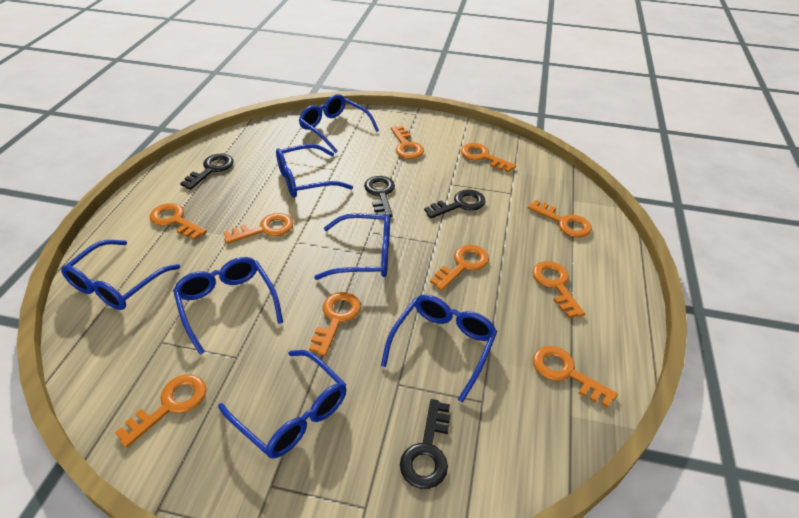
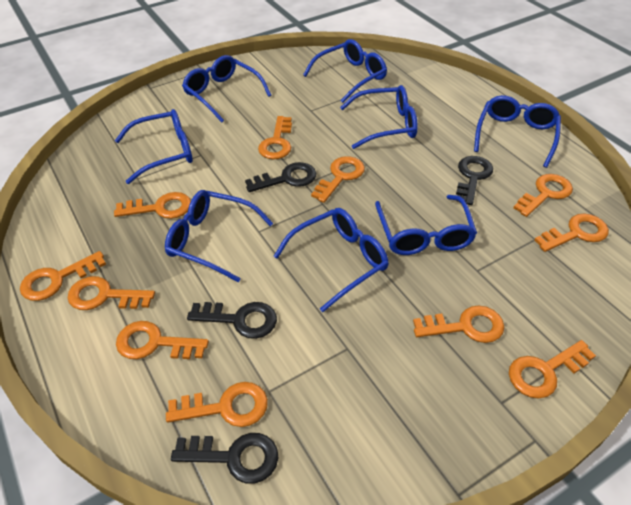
blue glasses: 7 -> 8
orange key: 10 -> 11

